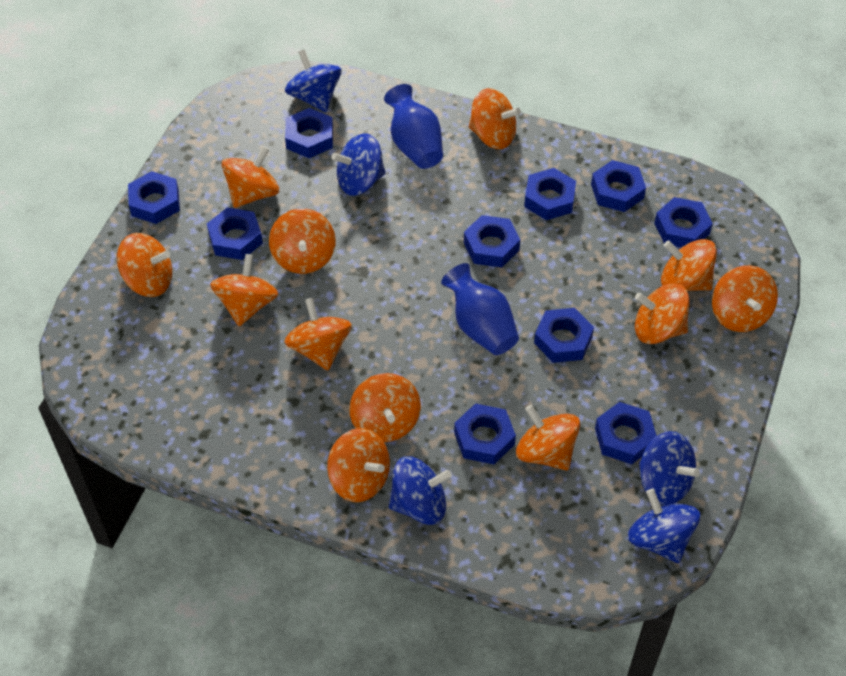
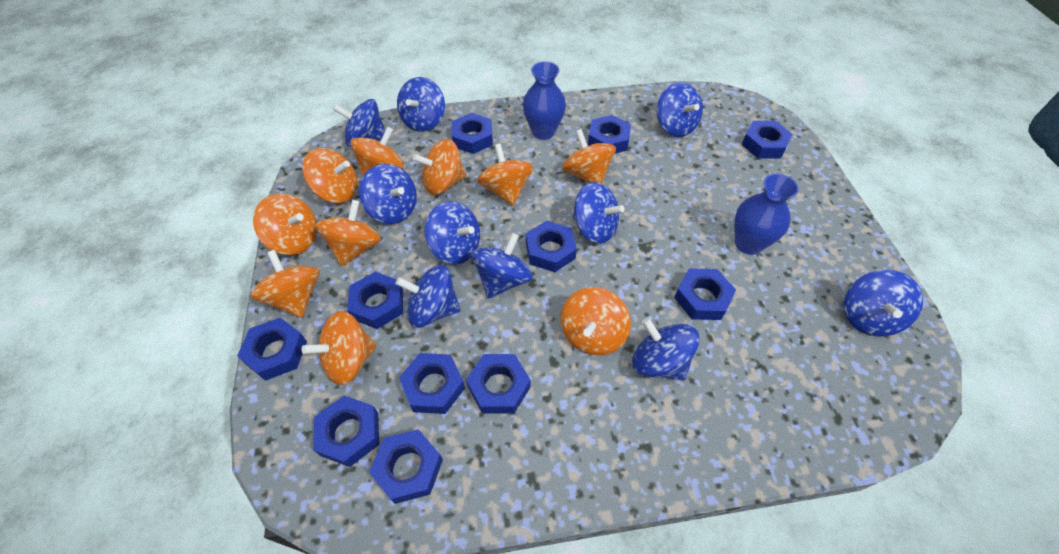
blue nut: 10 -> 11
blue spinning top: 5 -> 10
orange spinning top: 12 -> 10

